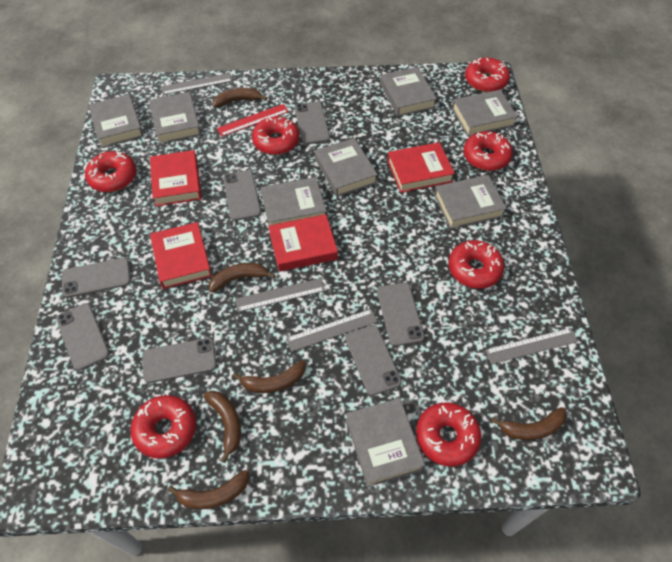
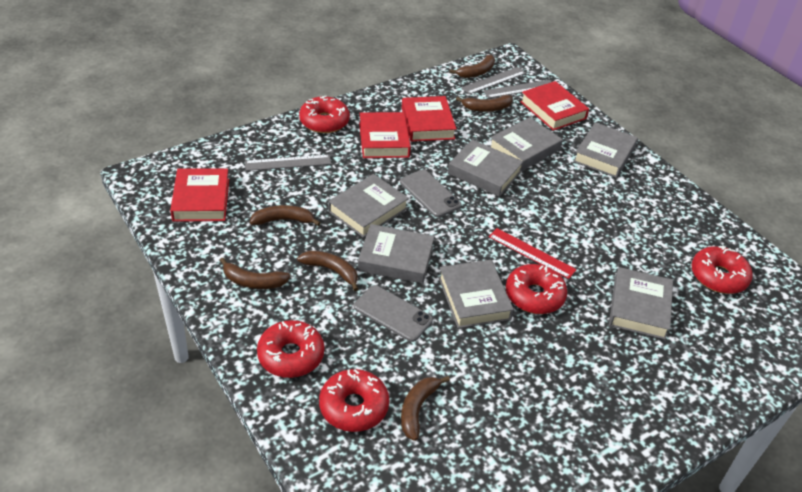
grey book: 8 -> 7
grey phone: 7 -> 2
grey ruler: 4 -> 3
red donut: 7 -> 5

